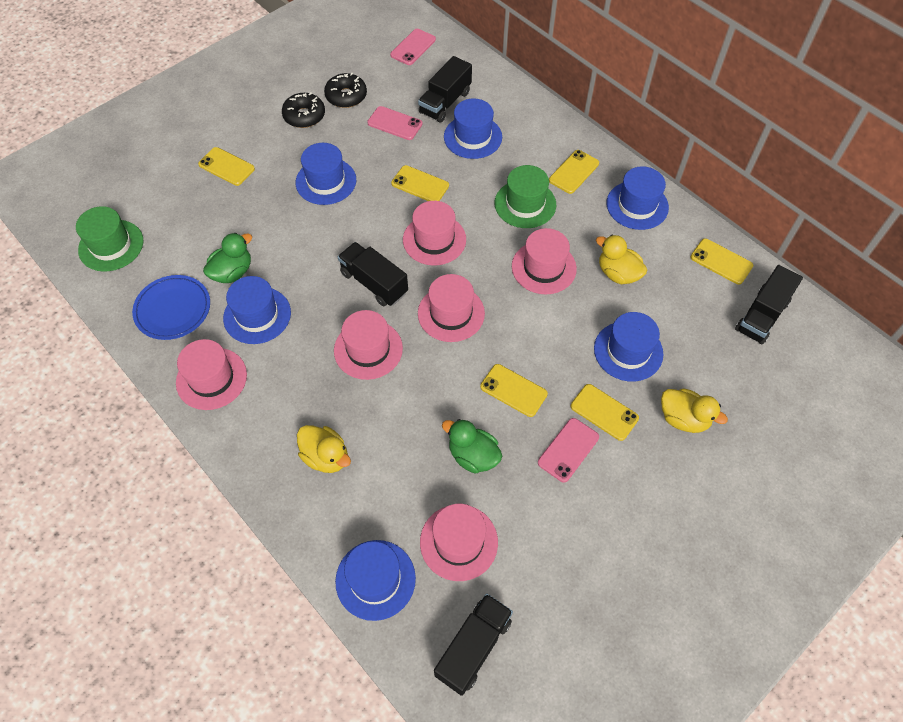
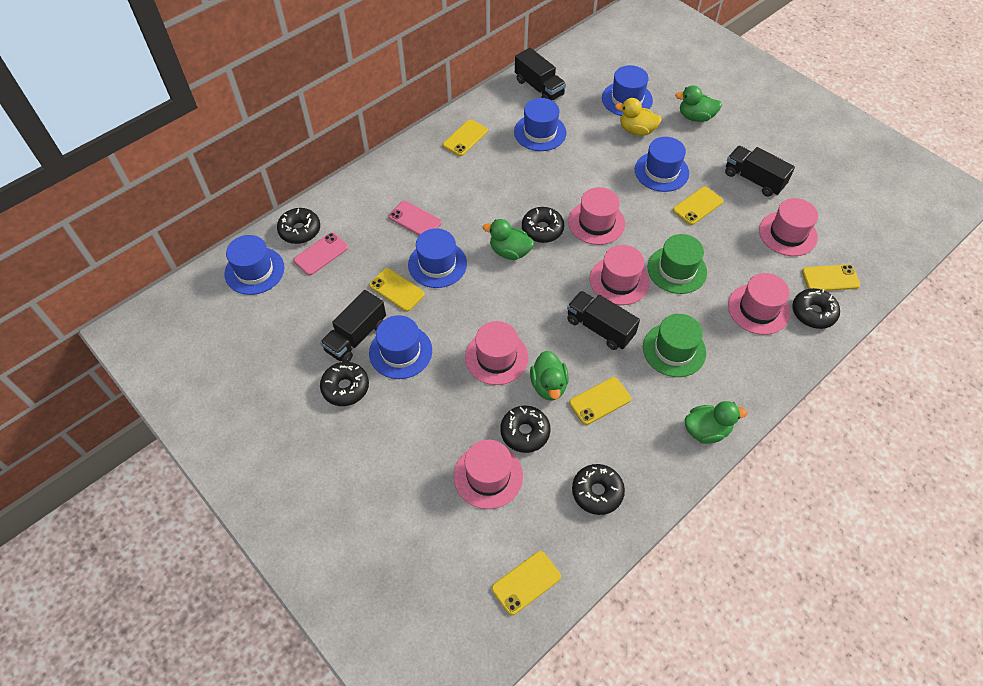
black donut: 2 -> 6
blue plate: 1 -> 0
green duck: 2 -> 4
pink phone: 3 -> 2
yellow duck: 3 -> 1

